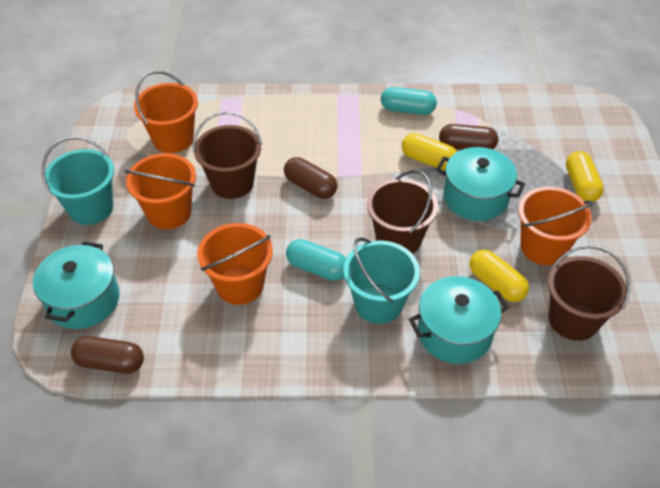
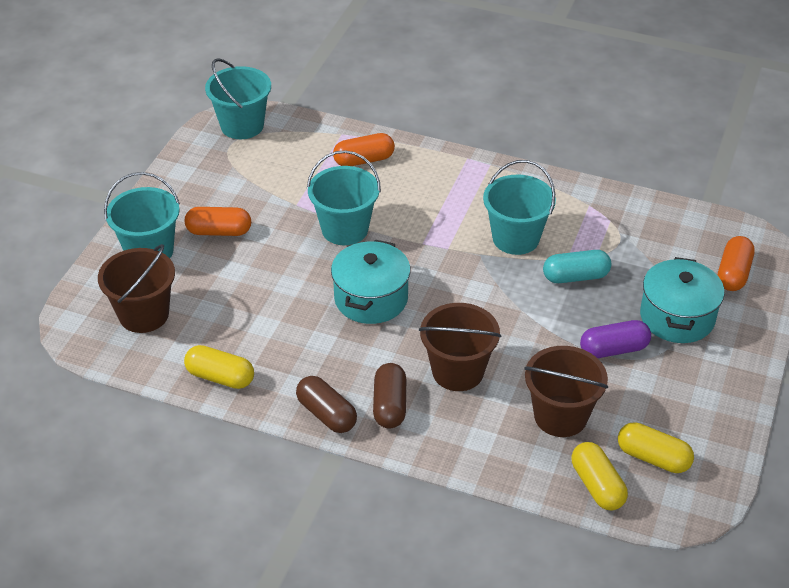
brown capsule: 3 -> 2
orange bucket: 4 -> 0
orange capsule: 0 -> 3
purple capsule: 0 -> 1
turquoise bucket: 2 -> 4
turquoise capsule: 2 -> 1
turquoise pot: 3 -> 2

